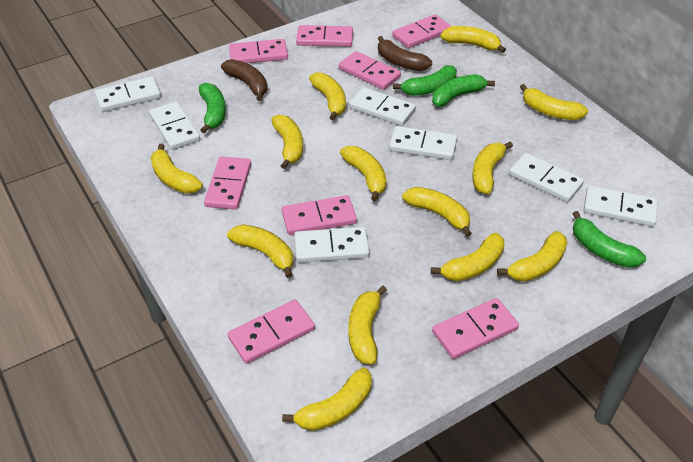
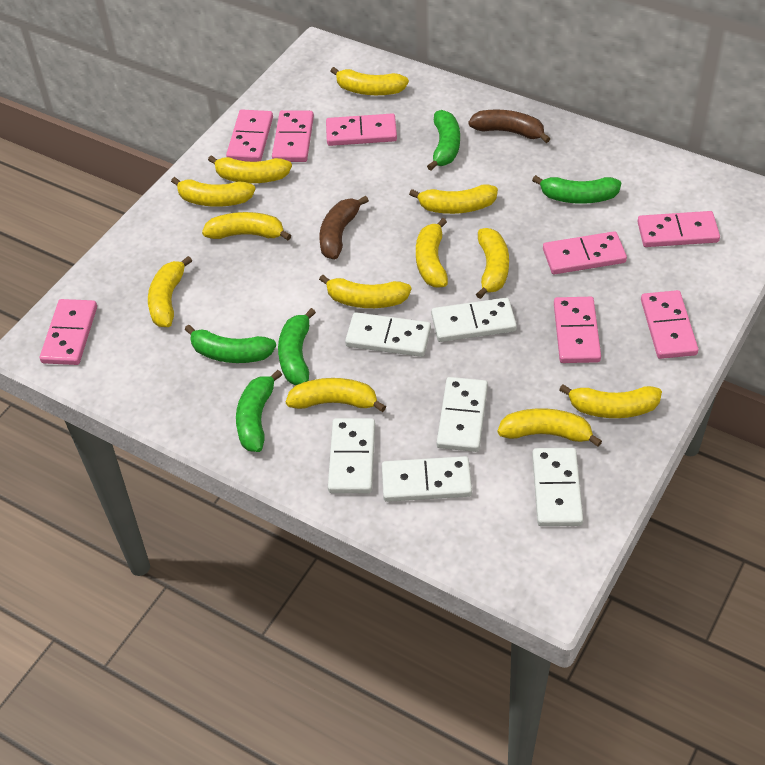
green banana: 4 -> 5
white domino: 7 -> 6
yellow banana: 13 -> 12

